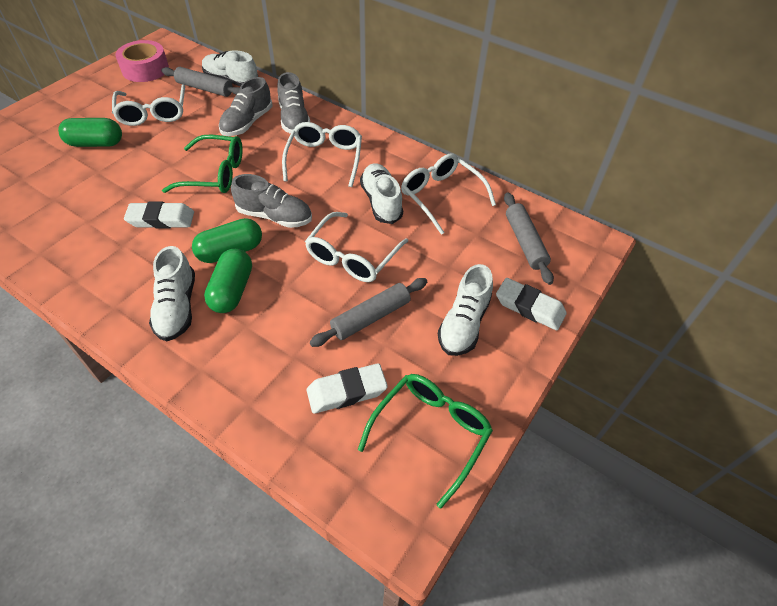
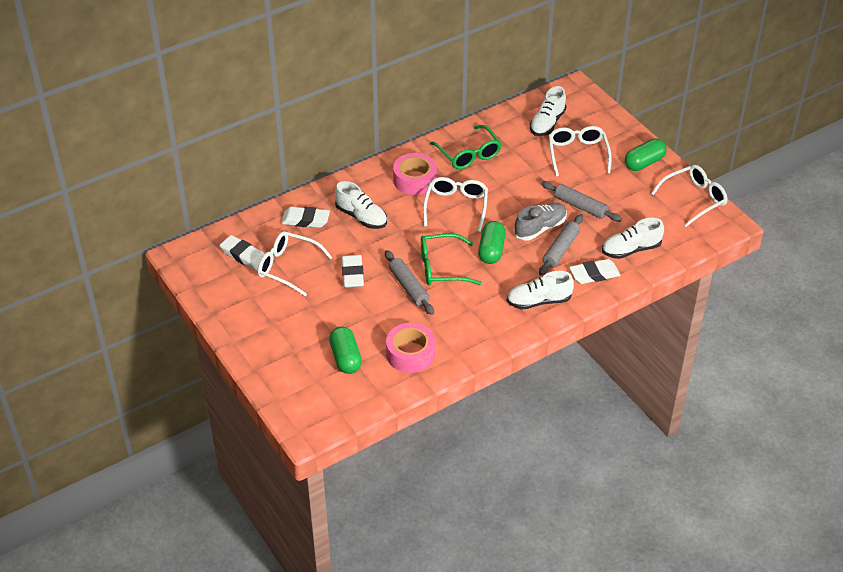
grey shoe: 3 -> 1
pink tape: 1 -> 2
white eraser: 3 -> 4

